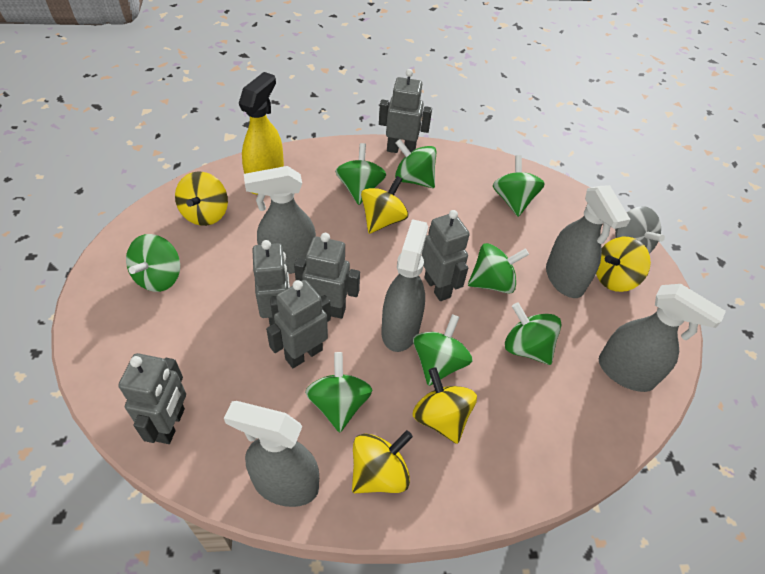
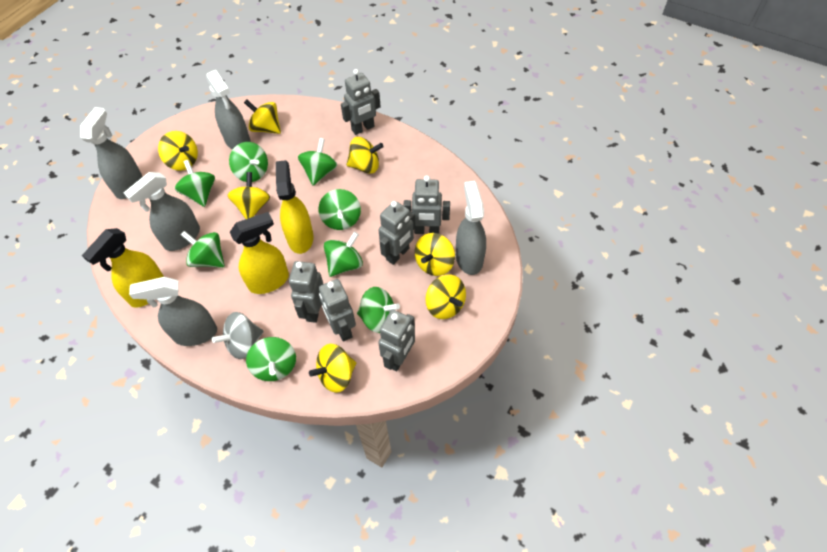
yellow spinning top: 5 -> 7
yellow spray bottle: 1 -> 3

